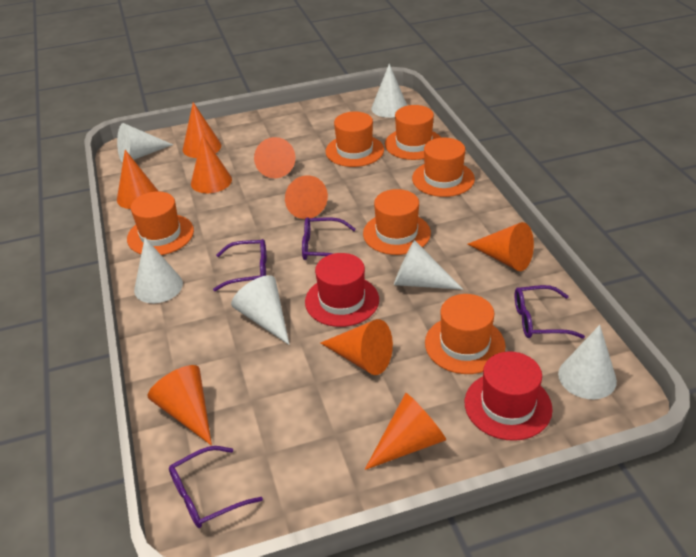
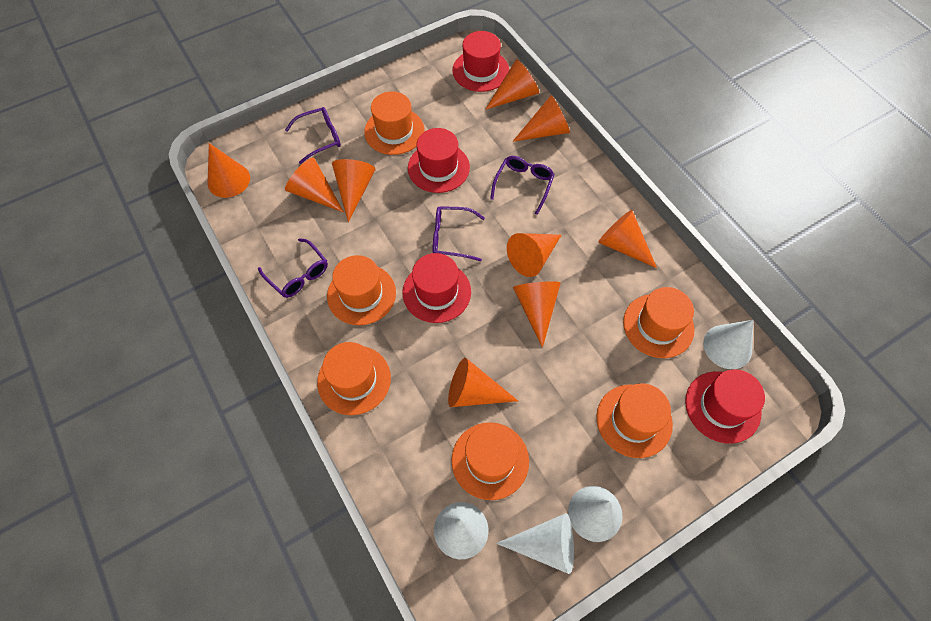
red hat: 2 -> 4
white cone: 6 -> 4

